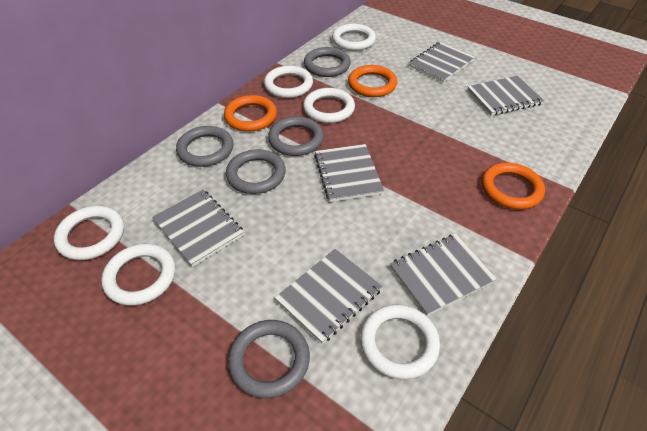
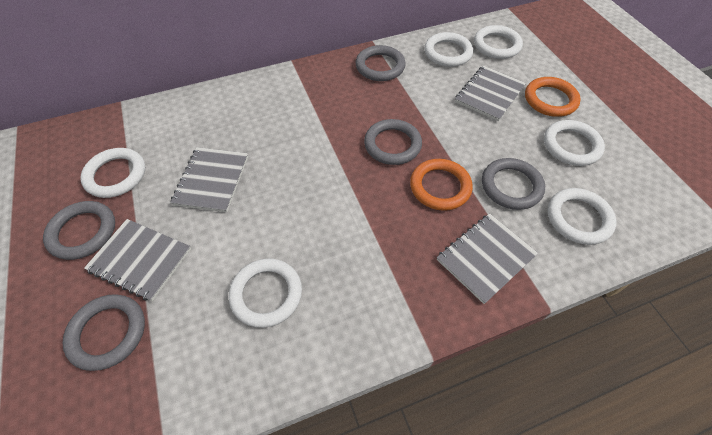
grey notebook: 6 -> 4
orange ring: 3 -> 2

